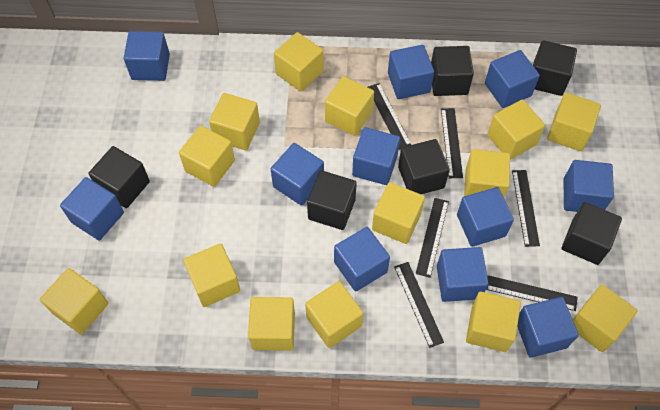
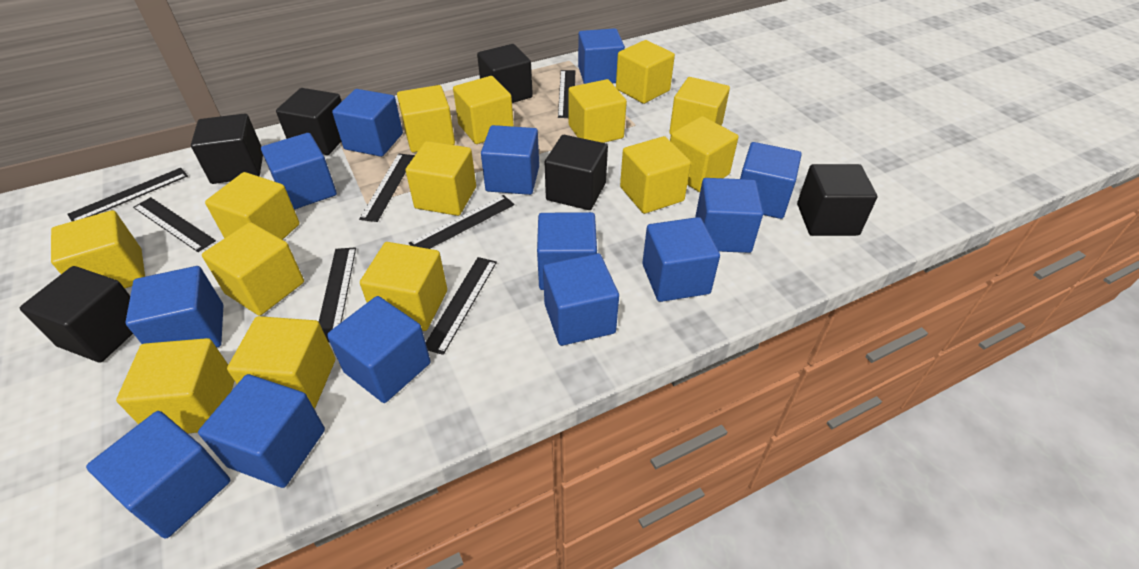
black ruler: 6 -> 7
blue cube: 11 -> 13

